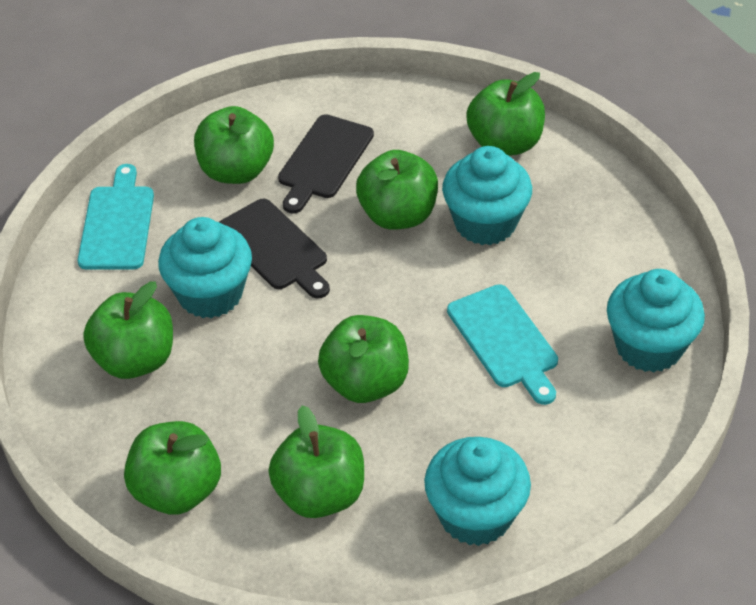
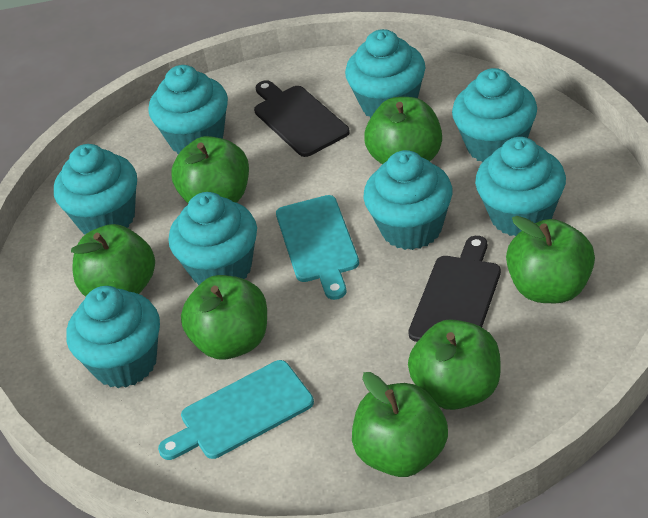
turquoise cupcake: 4 -> 8

